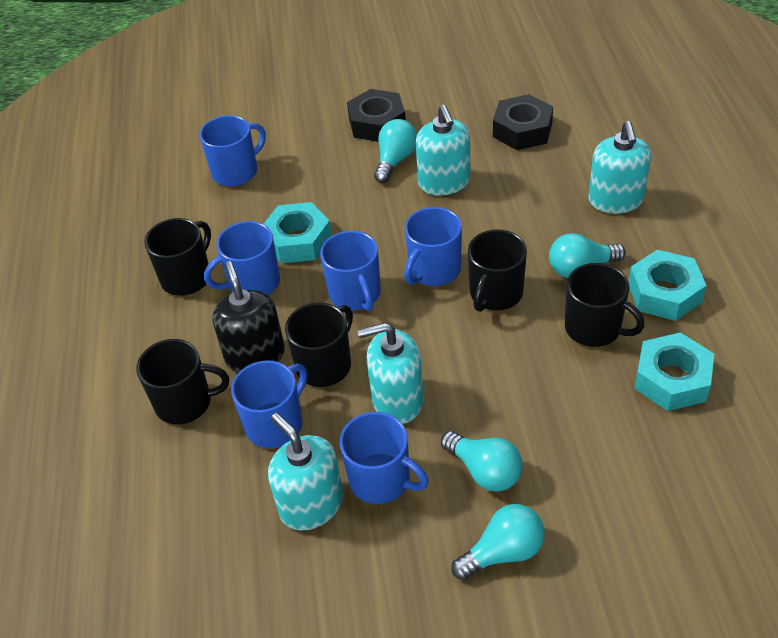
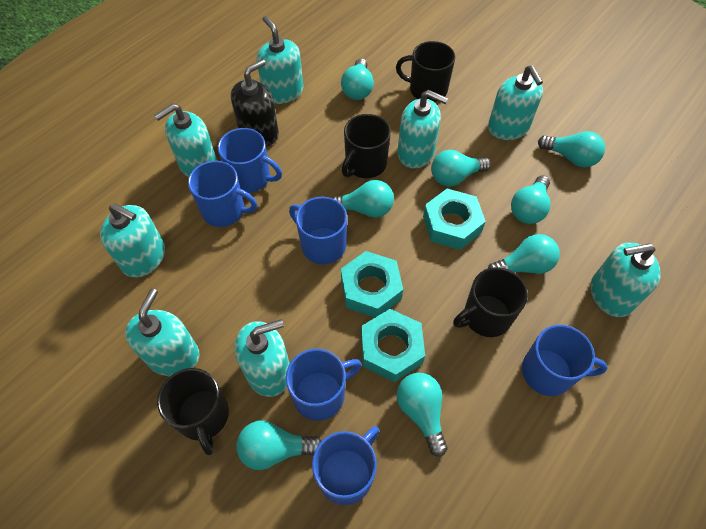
black mug: 5 -> 4
black nut: 2 -> 0
turquoise light bulb: 4 -> 8
turquoise soap dispenser: 4 -> 8

